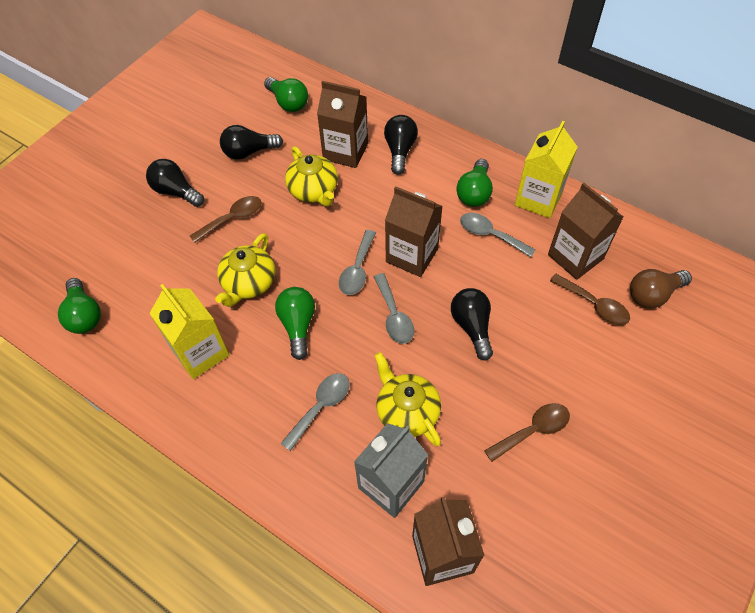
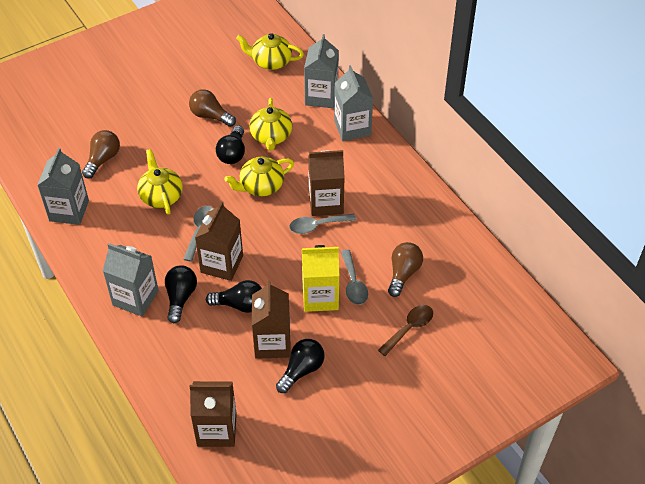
brown light bulb: 1 -> 3
brown spoon: 3 -> 1
green light bulb: 4 -> 0
grey carton: 1 -> 4
grey spoon: 4 -> 3
yellow carton: 2 -> 1
yellow teapot: 3 -> 4

